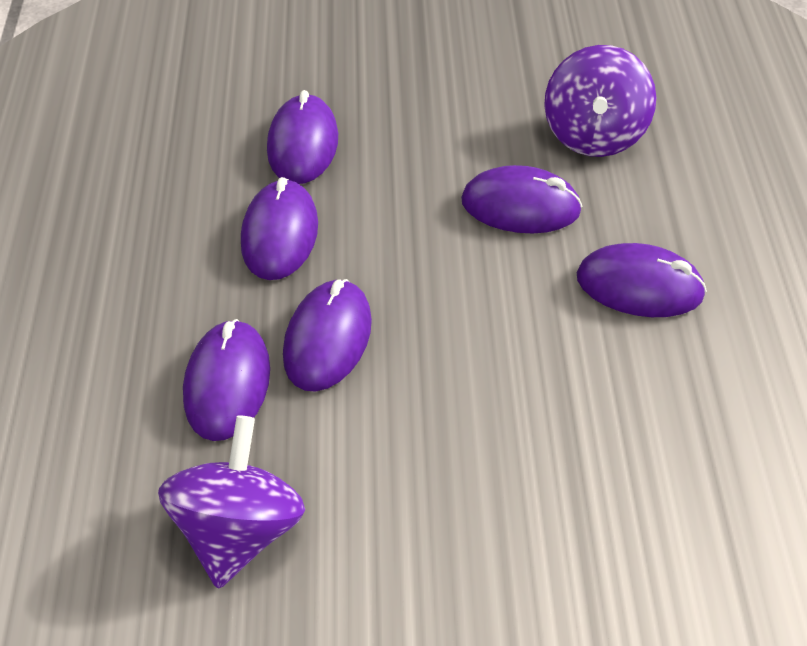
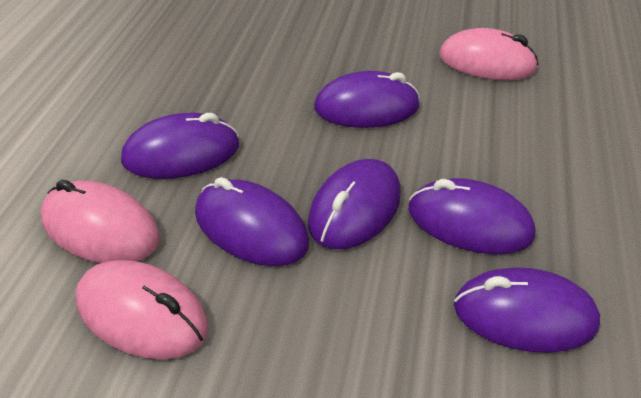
pink mouse: 0 -> 3
purple spinning top: 2 -> 0

